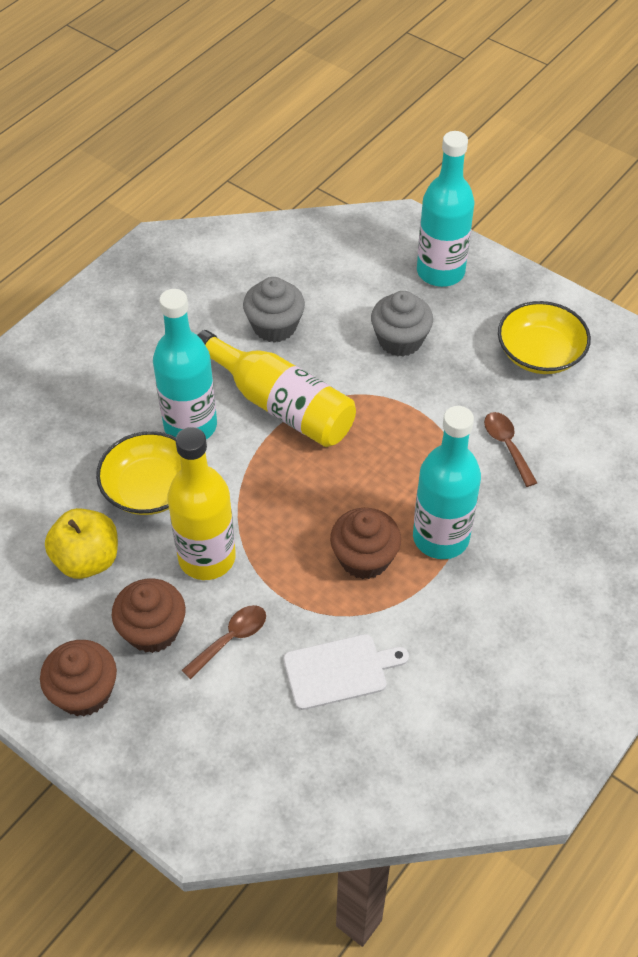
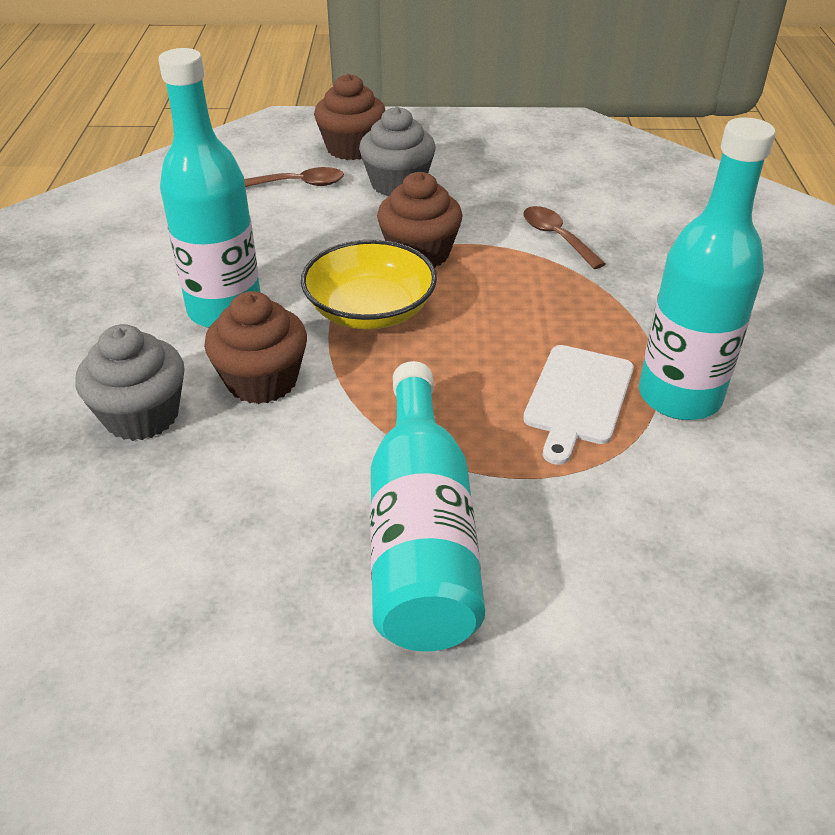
yellow apple: 1 -> 0
yellow bottle: 2 -> 0
yellow bowl: 2 -> 1

